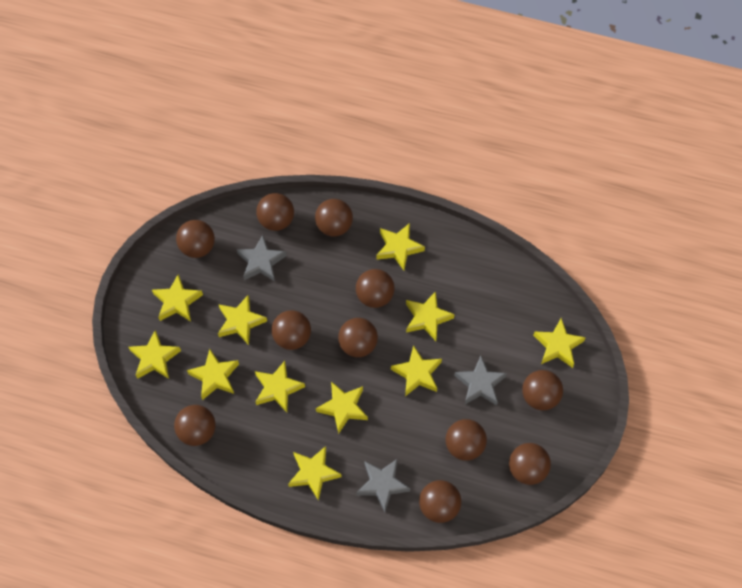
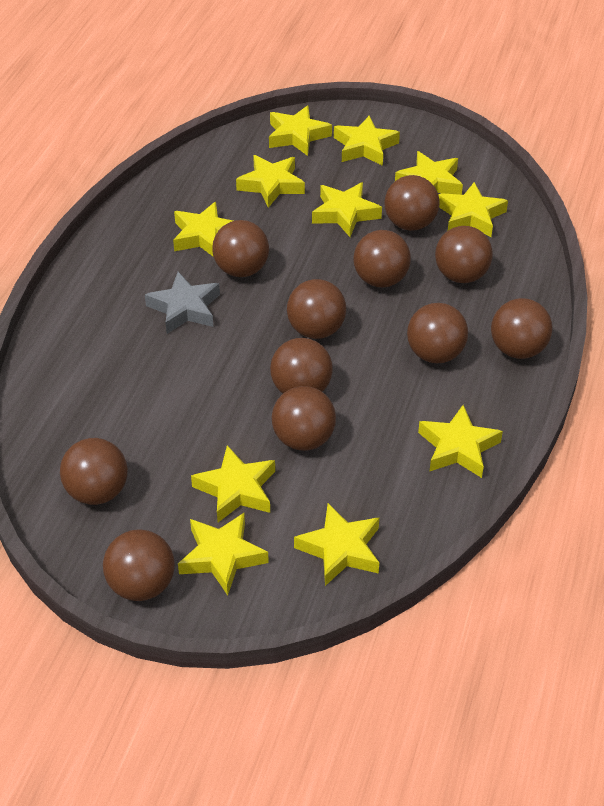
grey star: 3 -> 1

